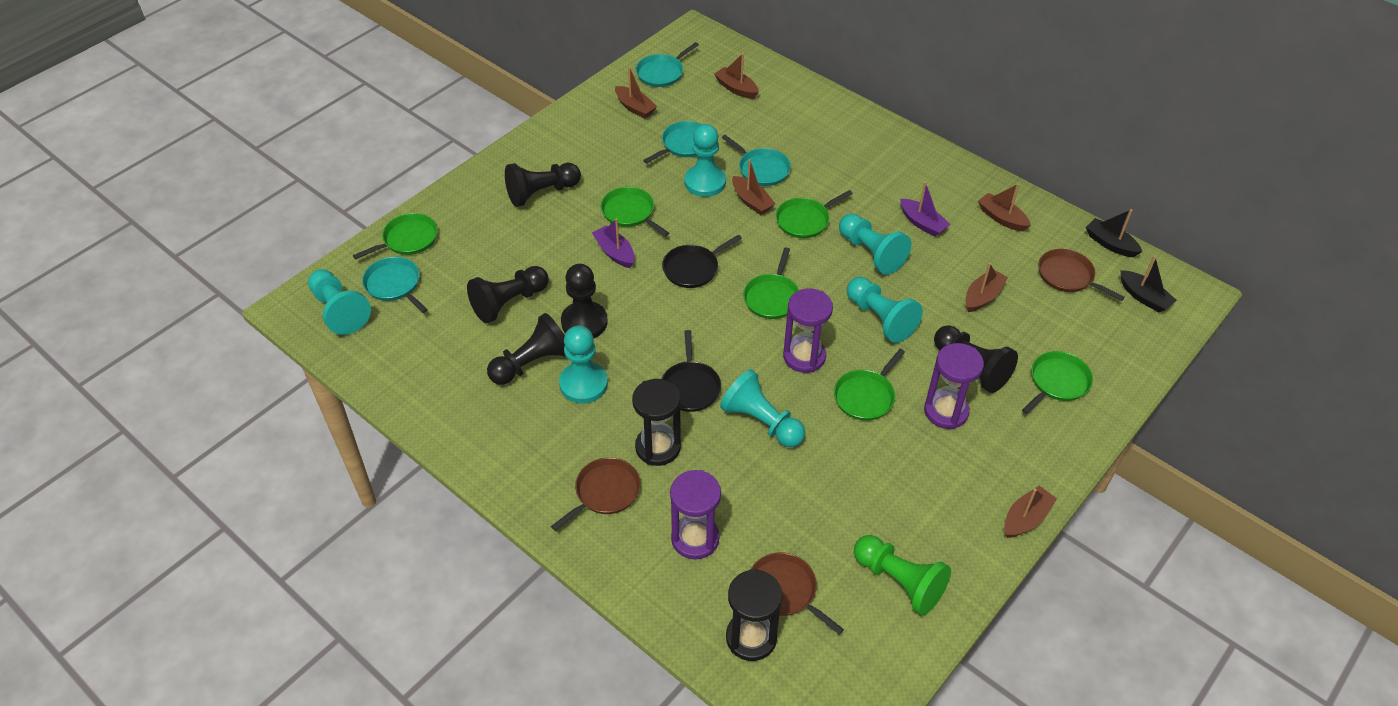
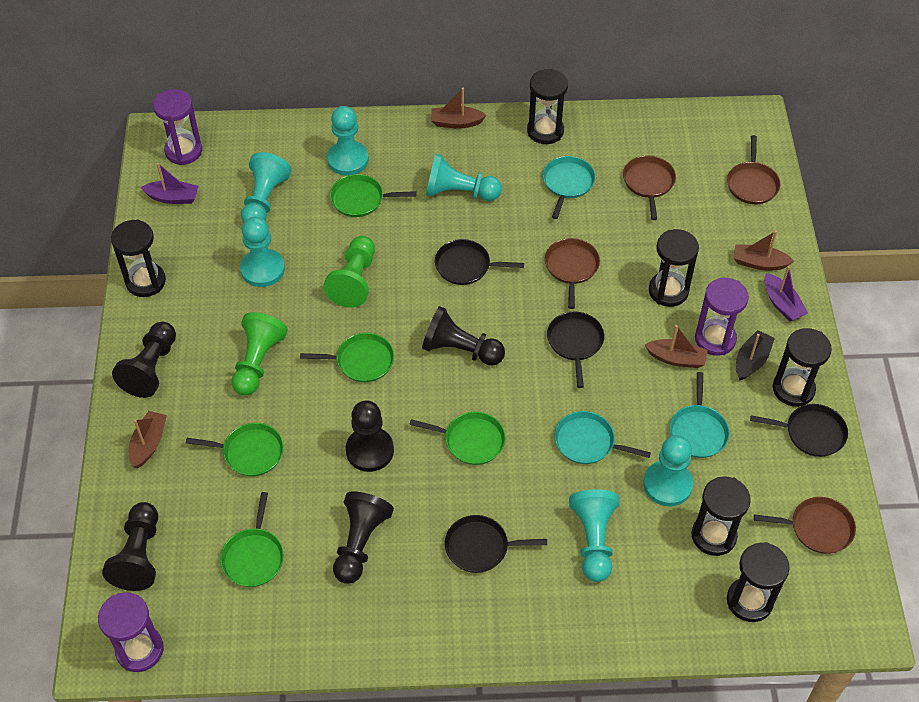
black boat: 2 -> 1
black hourglass: 2 -> 6
black pan: 2 -> 4
brown boat: 6 -> 4
brown pan: 3 -> 4
green pan: 6 -> 5
green pawn: 1 -> 2
turquoise pan: 4 -> 3

